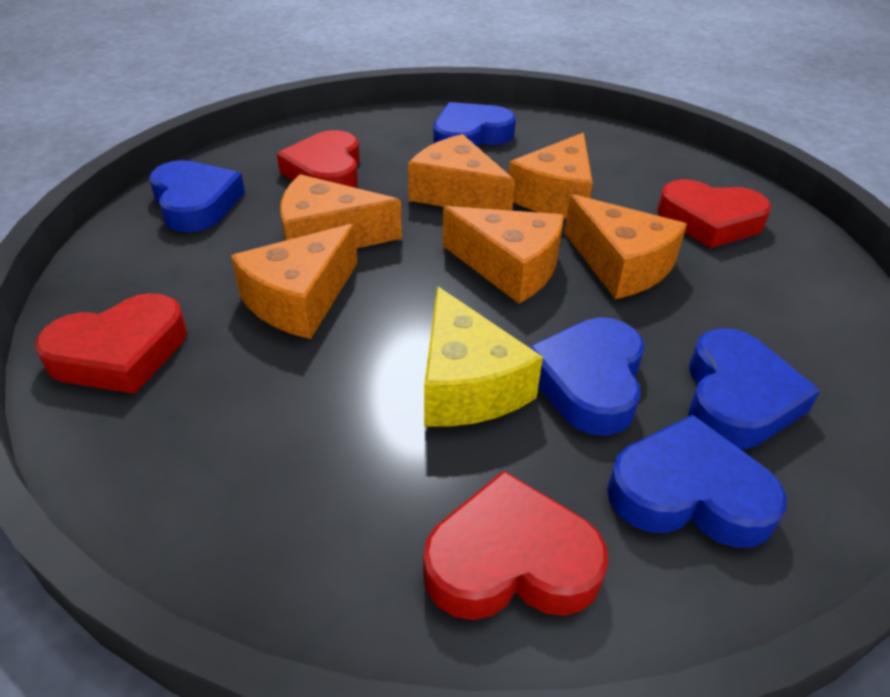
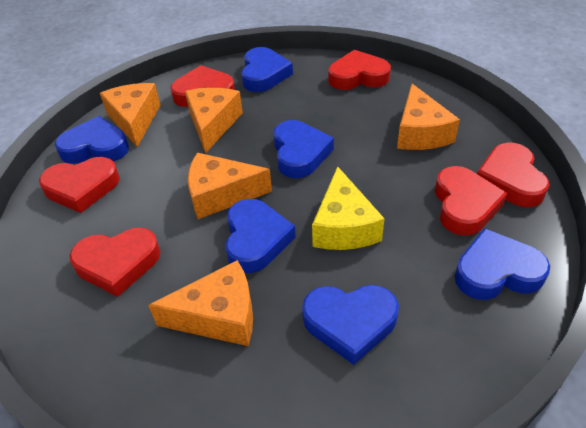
blue heart: 5 -> 6
orange cheese: 6 -> 5
red heart: 4 -> 6

